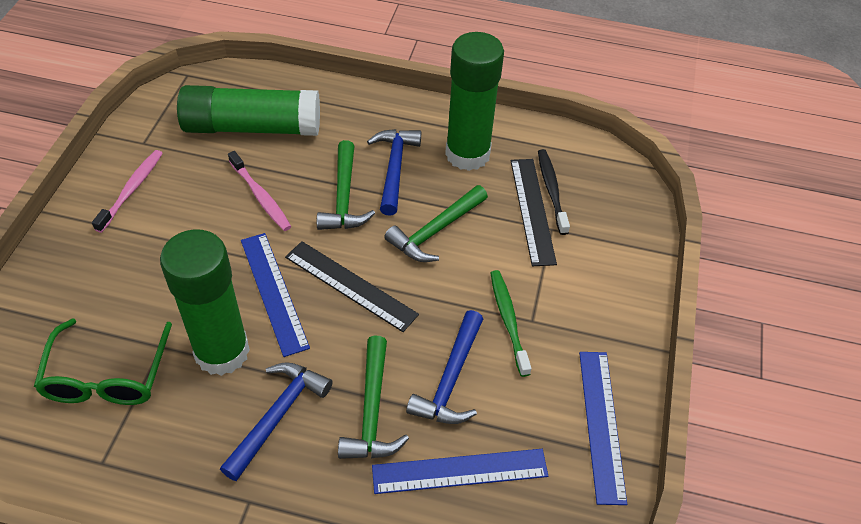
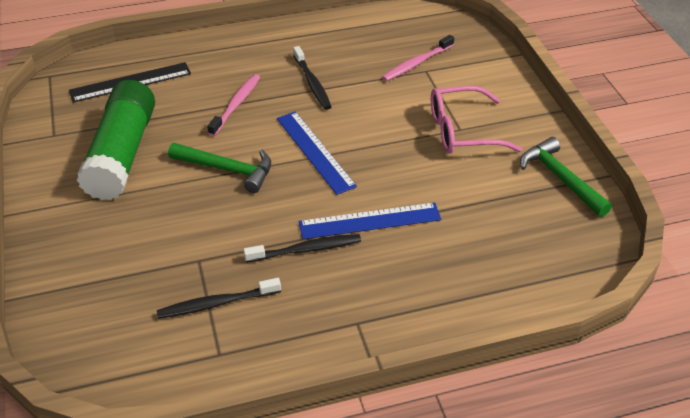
black ruler: 2 -> 1
black toothbrush: 1 -> 3
blue hammer: 3 -> 0
blue ruler: 3 -> 2
green glasses: 1 -> 0
green glue stick: 3 -> 1
green hammer: 3 -> 2
green toothbrush: 1 -> 0
pink glasses: 0 -> 1

